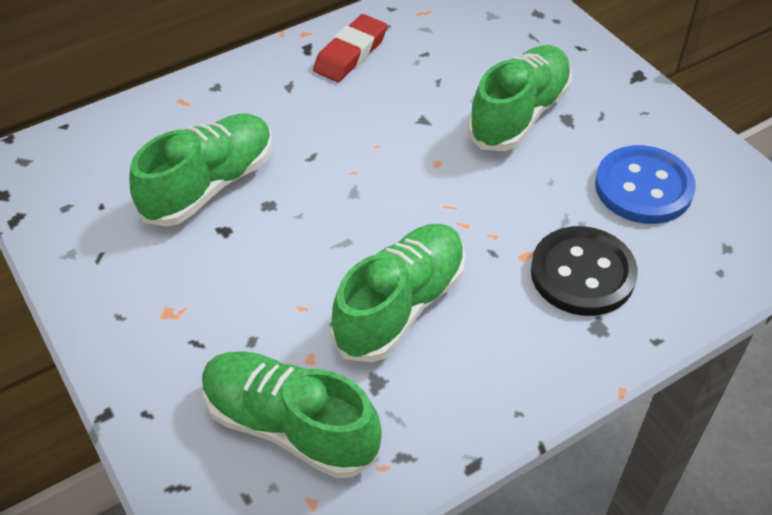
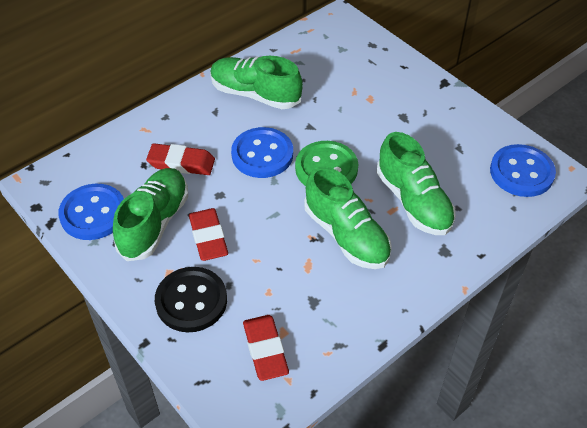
blue button: 1 -> 3
green button: 0 -> 1
red eraser: 1 -> 3

